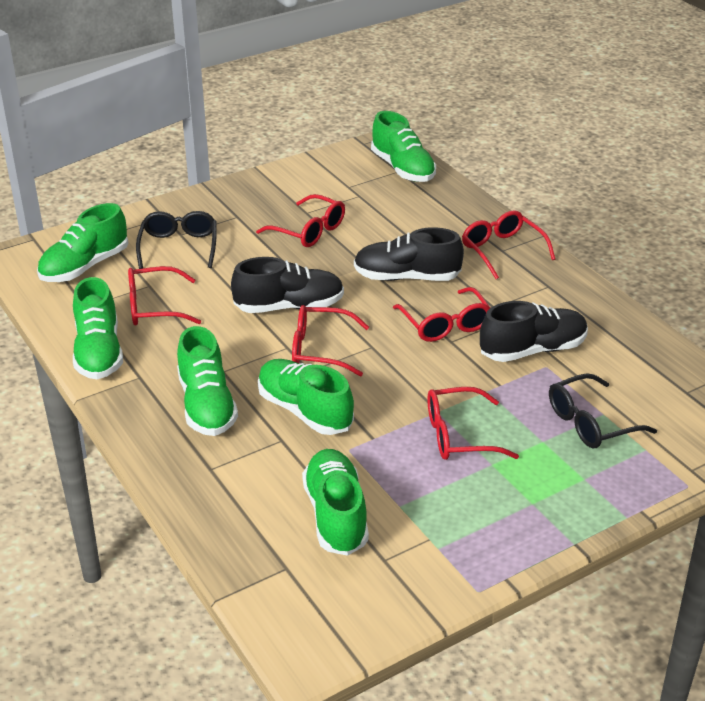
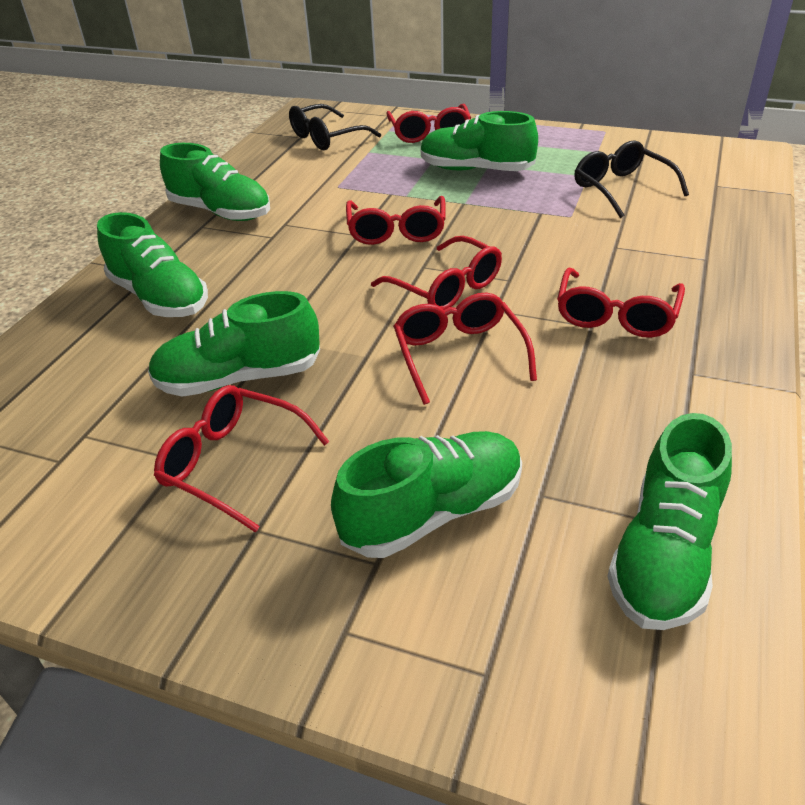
black shoe: 3 -> 0

